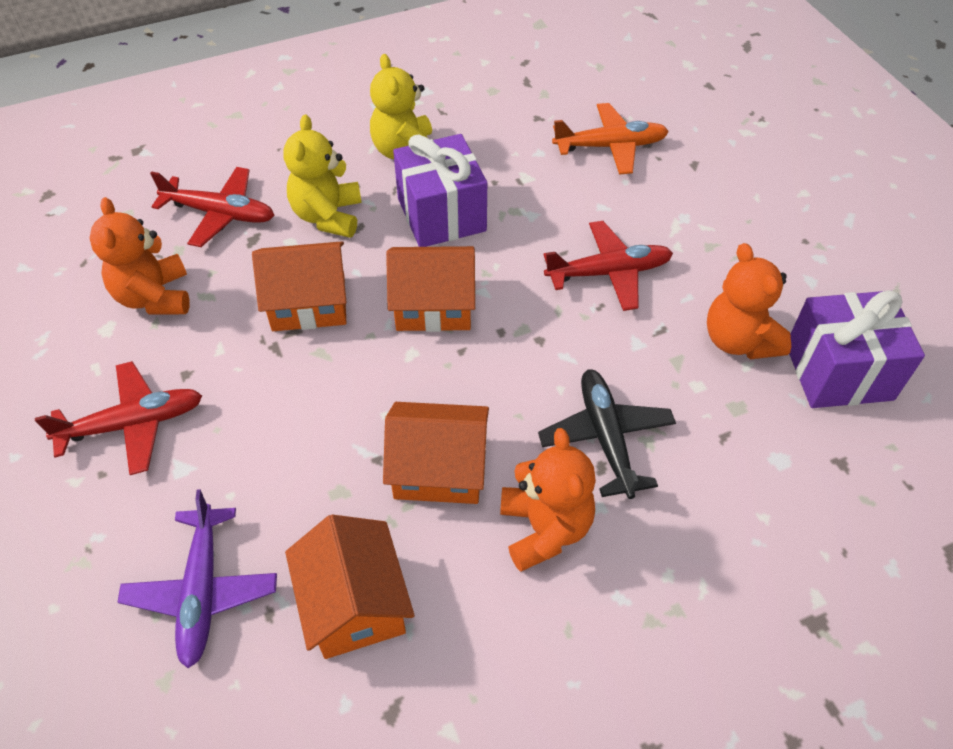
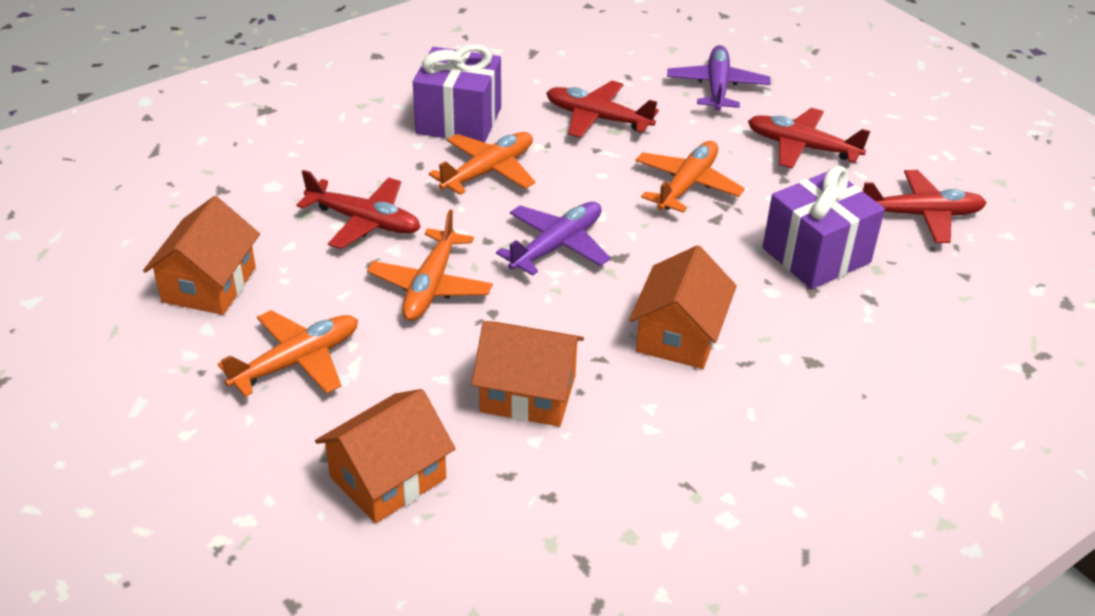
black plane: 1 -> 0
orange plane: 1 -> 4
orange teddy bear: 3 -> 0
purple plane: 1 -> 2
red plane: 3 -> 4
yellow teddy bear: 2 -> 0

